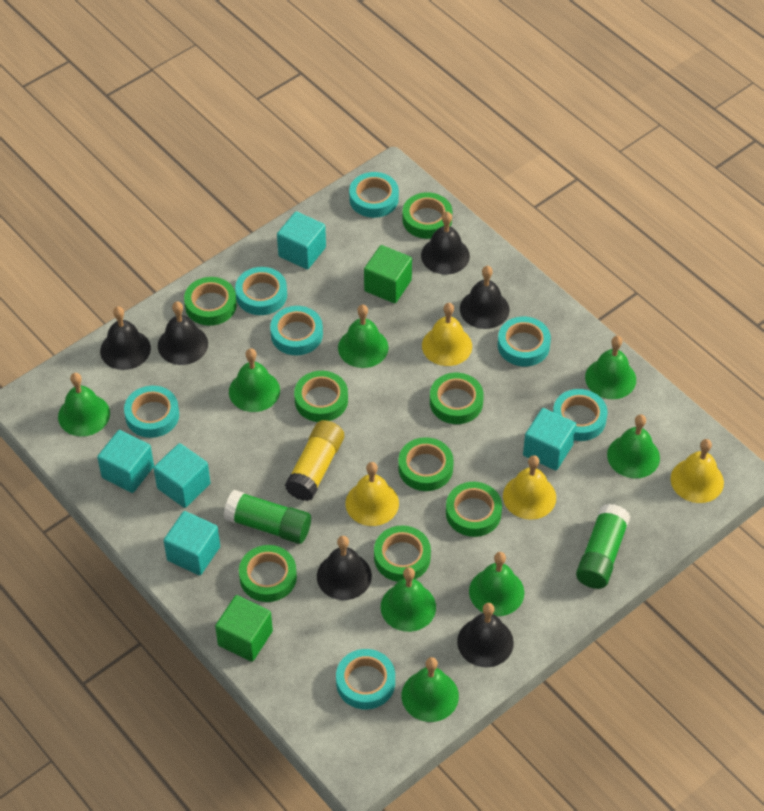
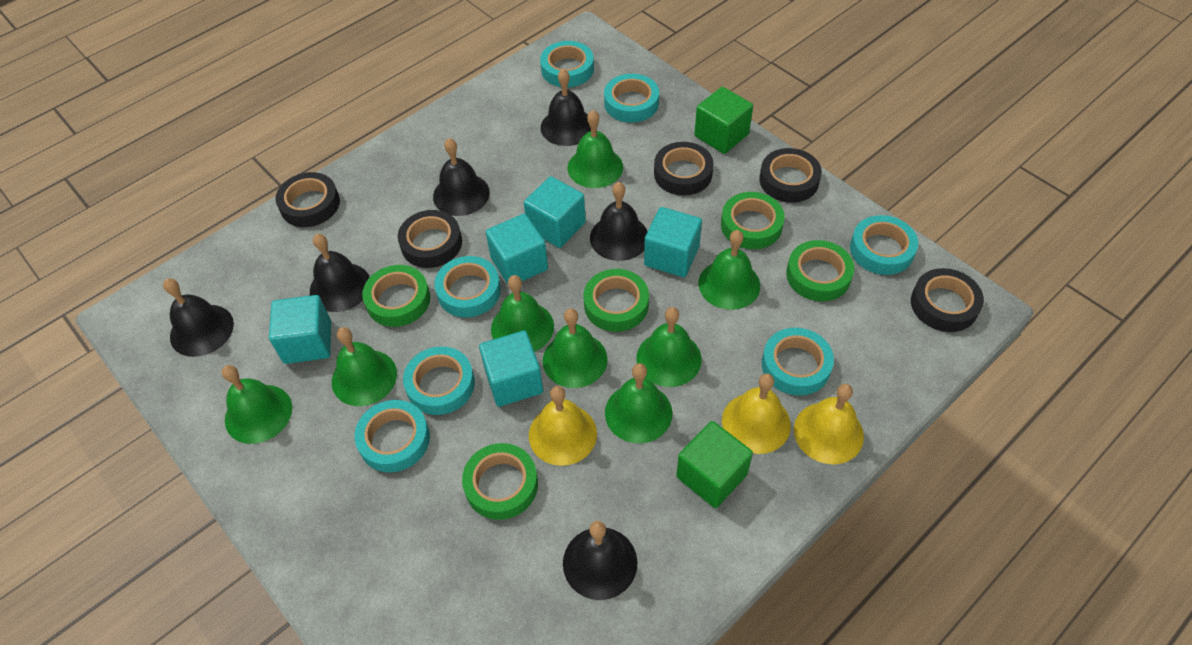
black tape: 0 -> 5
green glue stick: 2 -> 0
green tape: 8 -> 5
yellow bell: 4 -> 3
yellow glue stick: 1 -> 0

